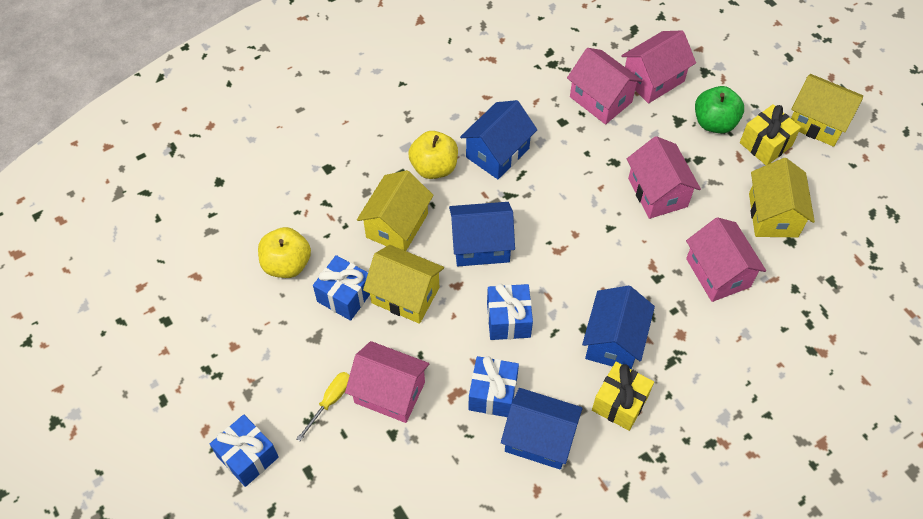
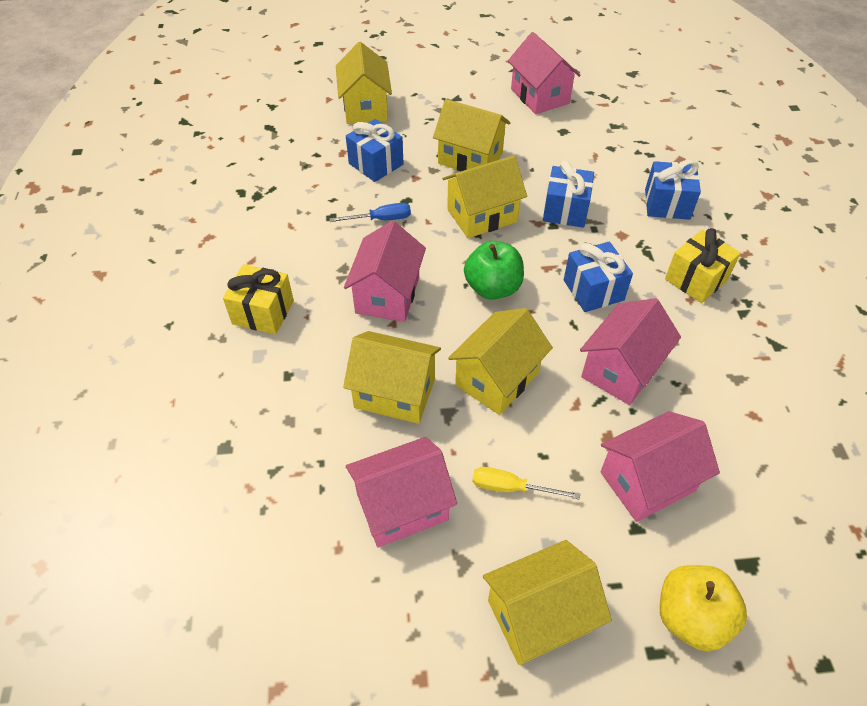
blue house: 4 -> 0
blue screwdriver: 0 -> 1
yellow apple: 2 -> 1
yellow house: 4 -> 6

